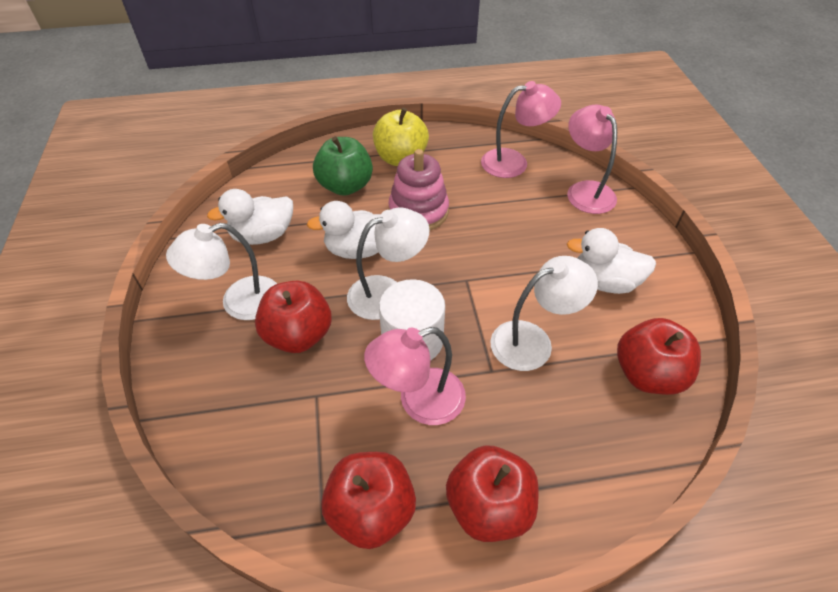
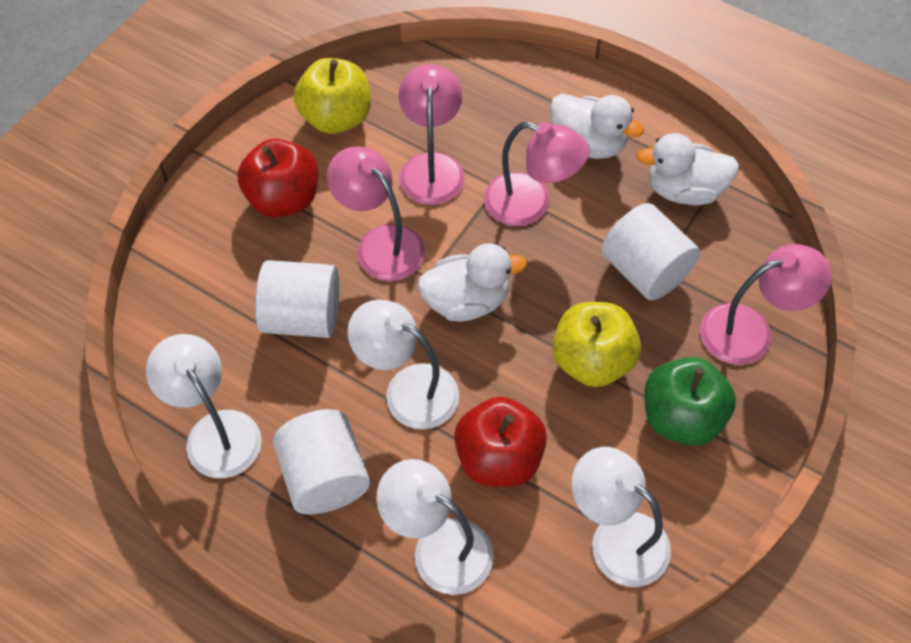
pink lamp: 3 -> 4
pink stacking toy: 1 -> 0
red apple: 4 -> 2
white cylinder: 1 -> 3
white lamp: 3 -> 4
yellow apple: 1 -> 2

